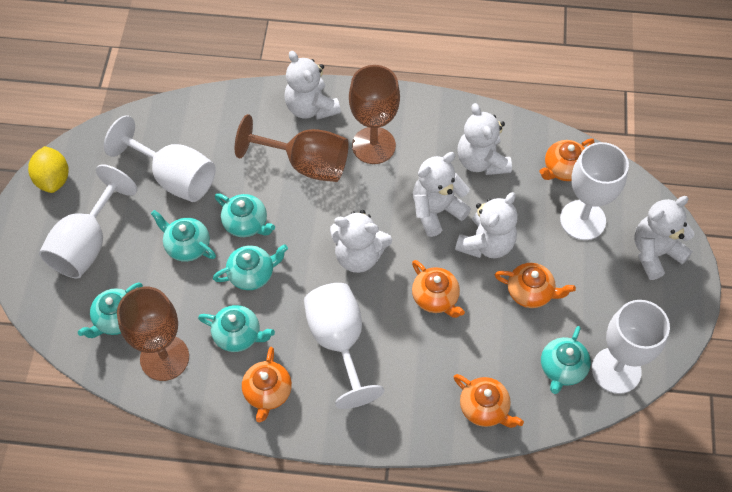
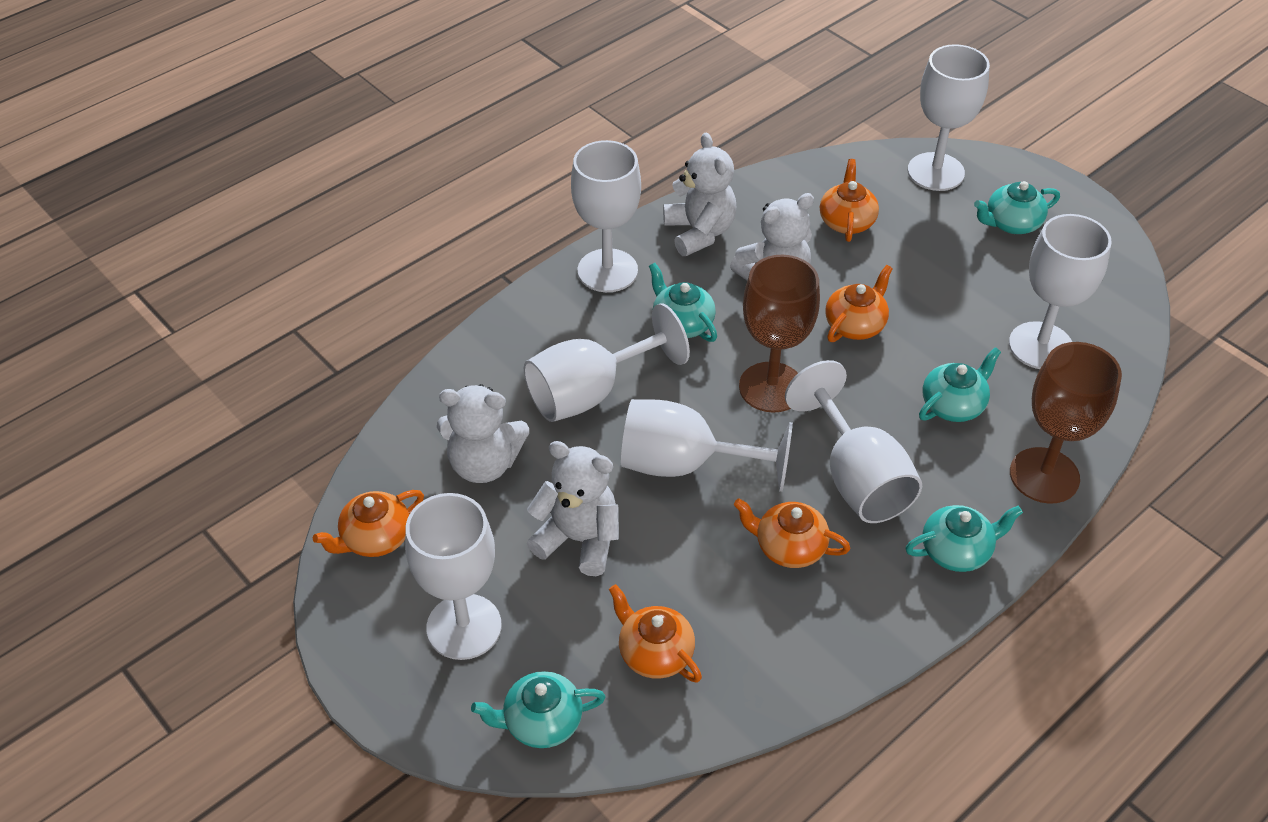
brown goblet: 3 -> 2
turquoise teapot: 6 -> 5
white goblet: 5 -> 7
white teddy bear: 6 -> 4
yellow lemon: 1 -> 0

